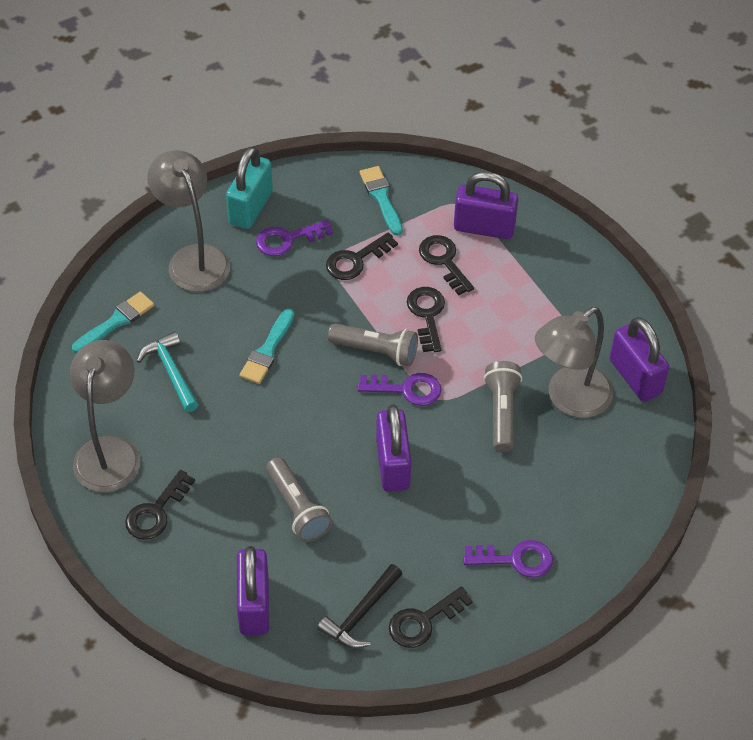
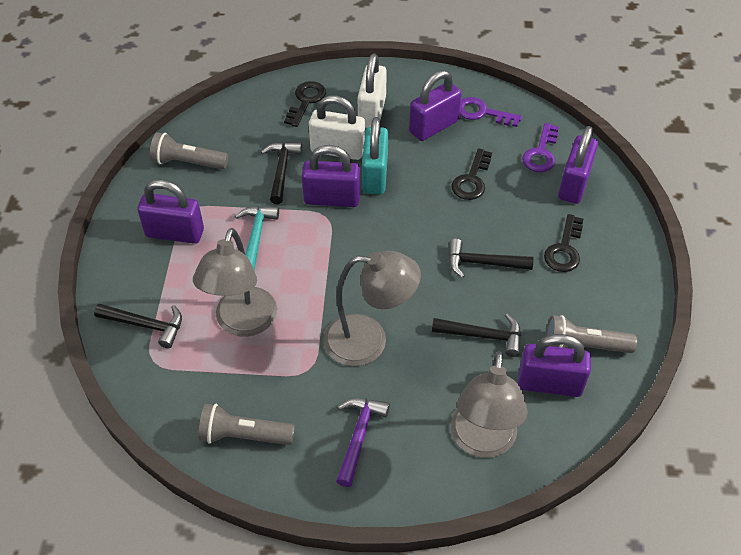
black hammer: 1 -> 4
black key: 5 -> 3
purple hammer: 0 -> 1
purple key: 3 -> 2
purple padlock: 4 -> 5
turquoise brush: 3 -> 0
white padlock: 0 -> 2

